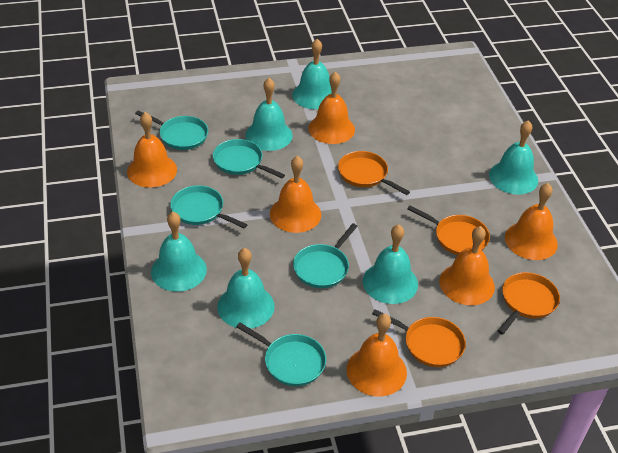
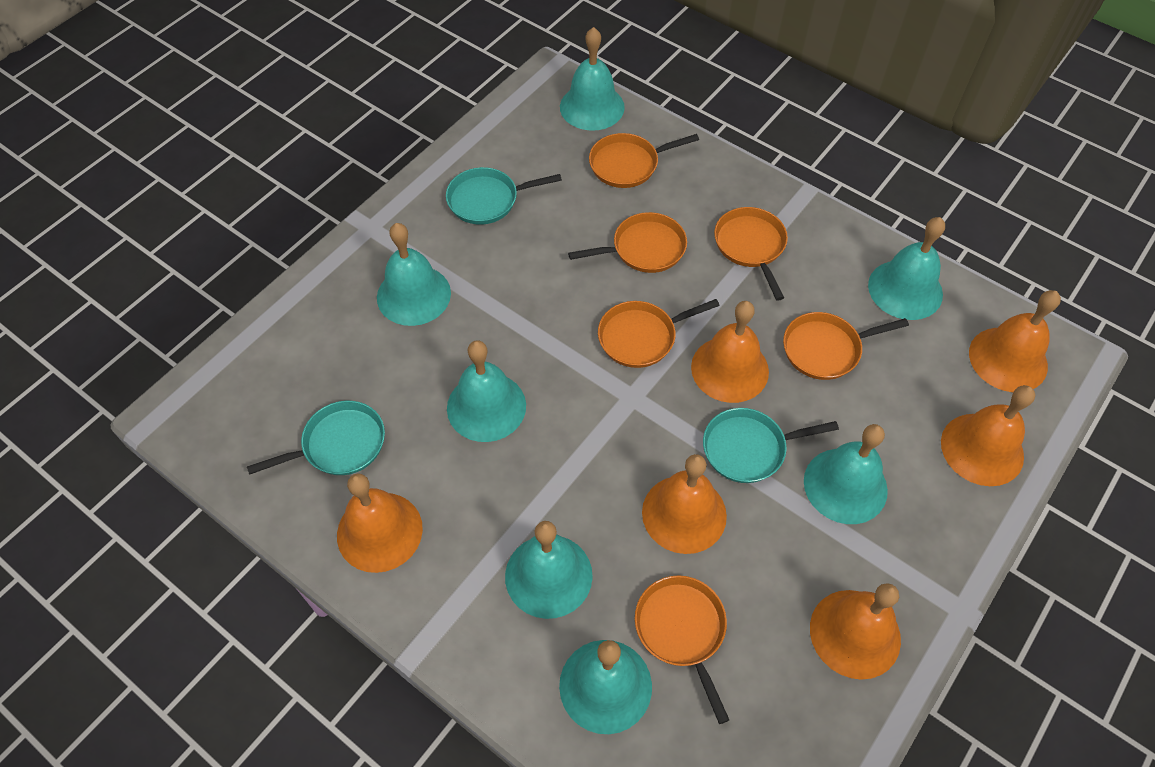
orange pan: 4 -> 6
turquoise bell: 6 -> 7
turquoise pan: 5 -> 3

